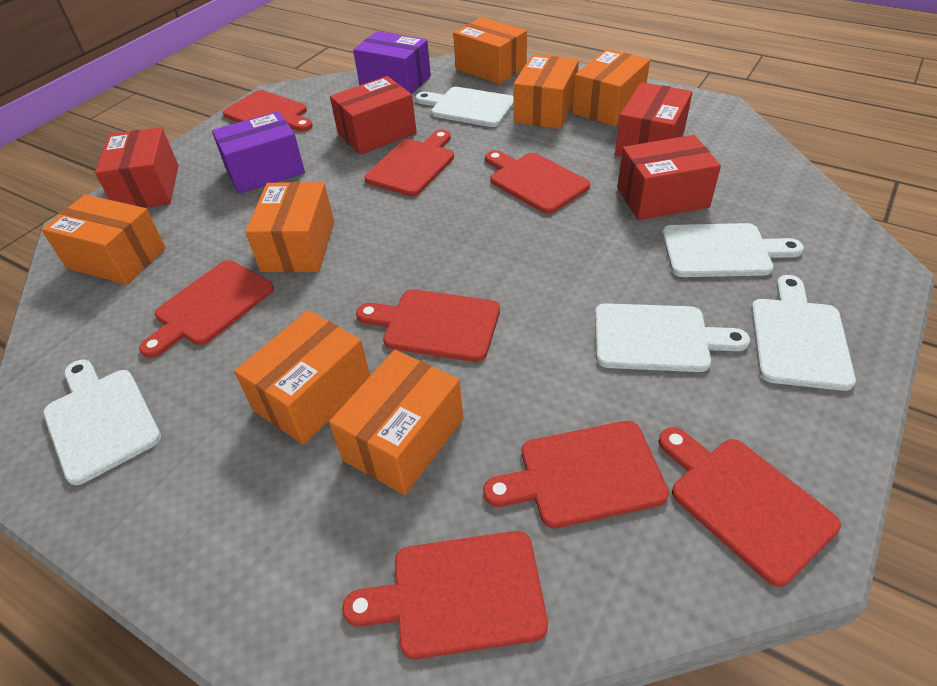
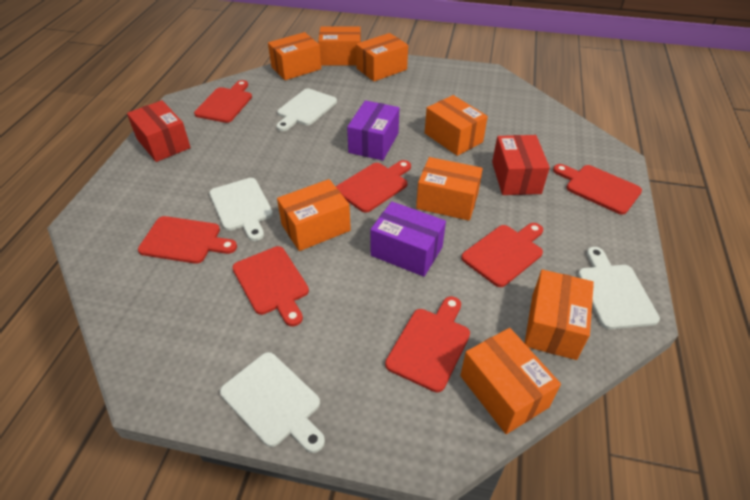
orange box: 7 -> 8
red box: 4 -> 2
red cutting board: 8 -> 7
white cutting board: 5 -> 4

